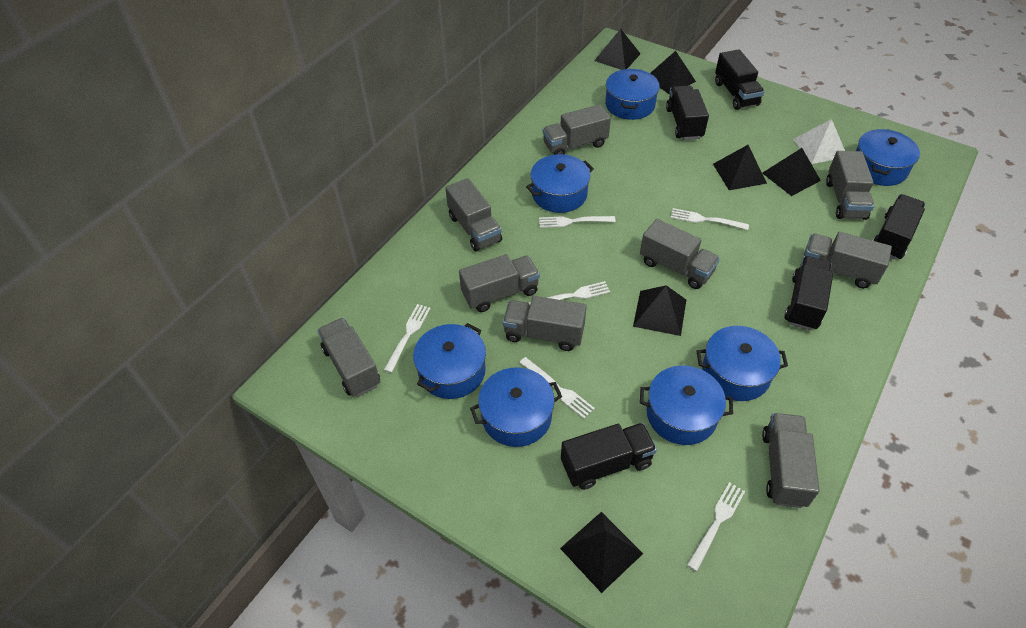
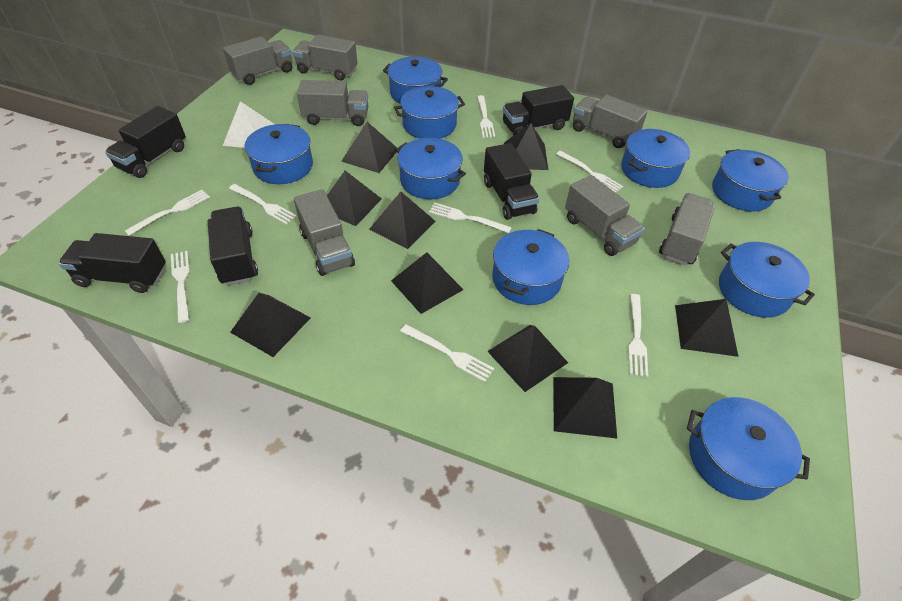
black pyramid: 6 -> 9
blue pot: 7 -> 9
grey truck: 9 -> 7
white fork: 6 -> 8

